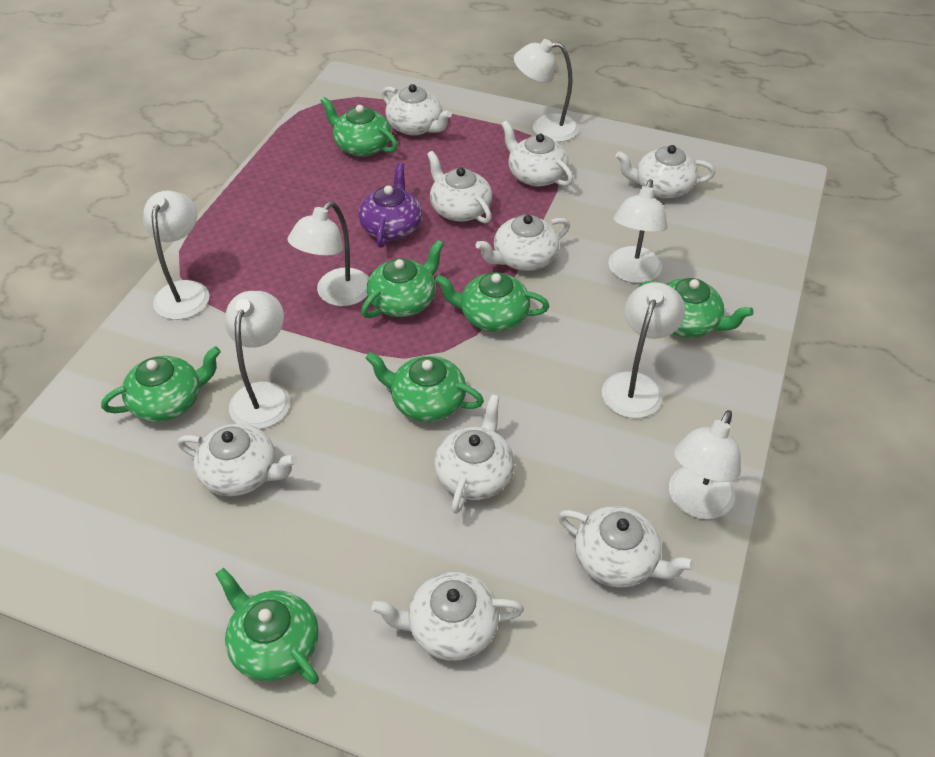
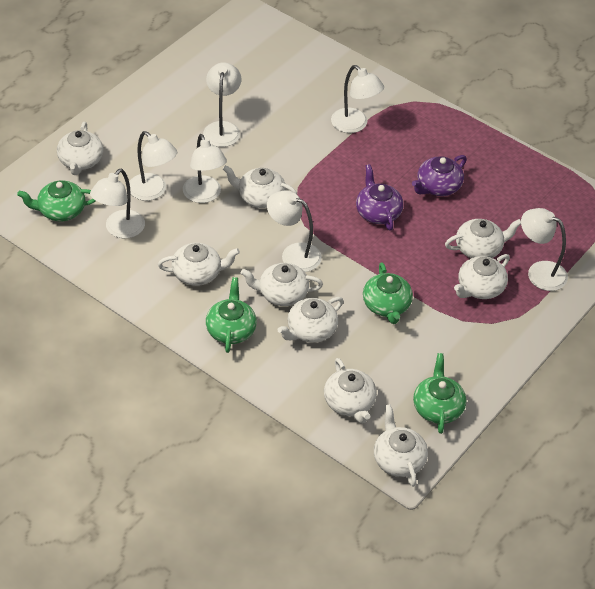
green teapot: 7 -> 4
purple teapot: 1 -> 2

